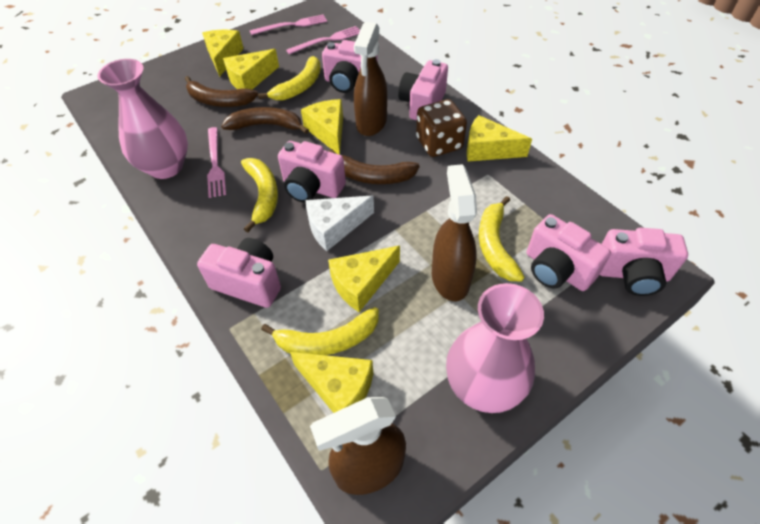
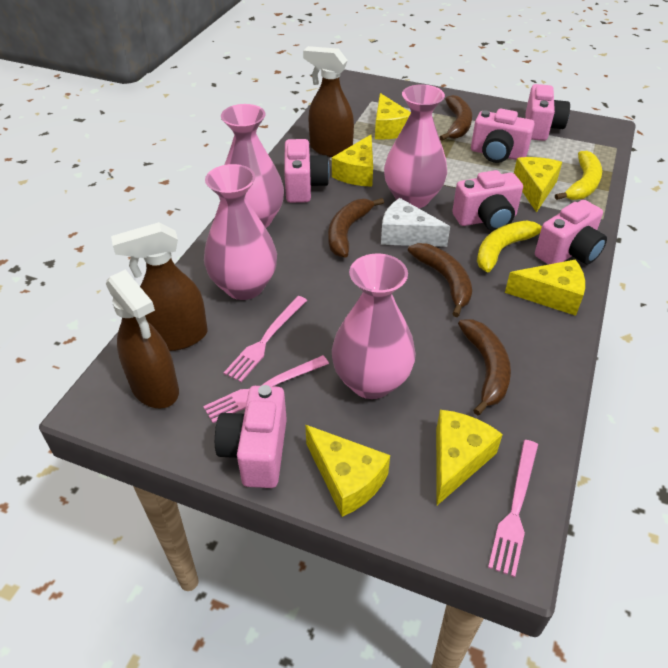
brown banana: 3 -> 4
brown dice: 1 -> 0
pink vase: 2 -> 4
yellow banana: 4 -> 2

